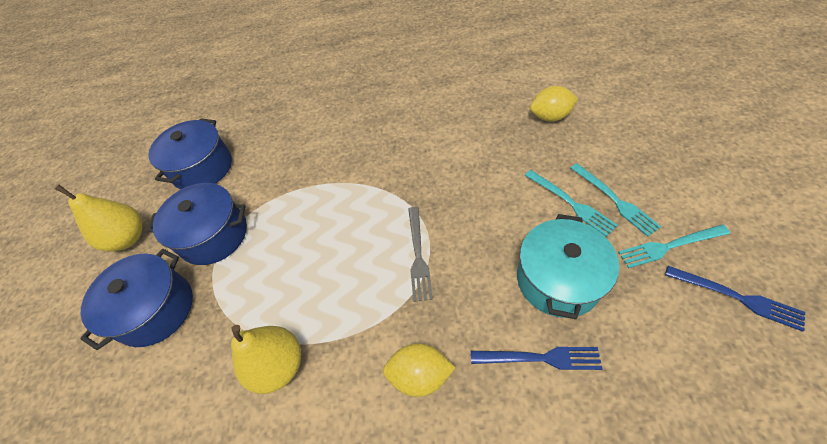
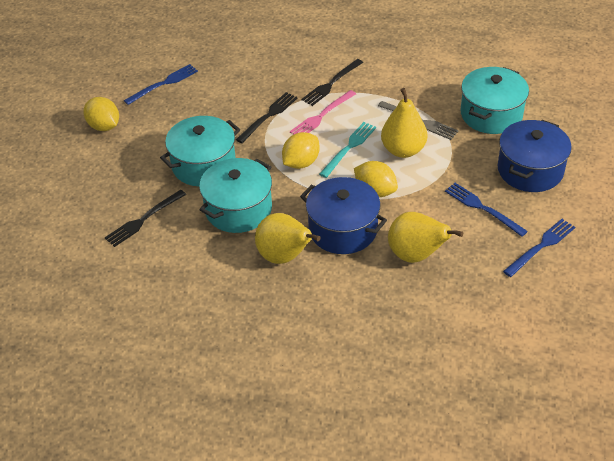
black fork: 0 -> 3
blue fork: 2 -> 3
blue pot: 3 -> 2
pink fork: 0 -> 1
turquoise fork: 3 -> 1
turquoise pot: 1 -> 3
yellow lemon: 2 -> 3
yellow pear: 2 -> 3

